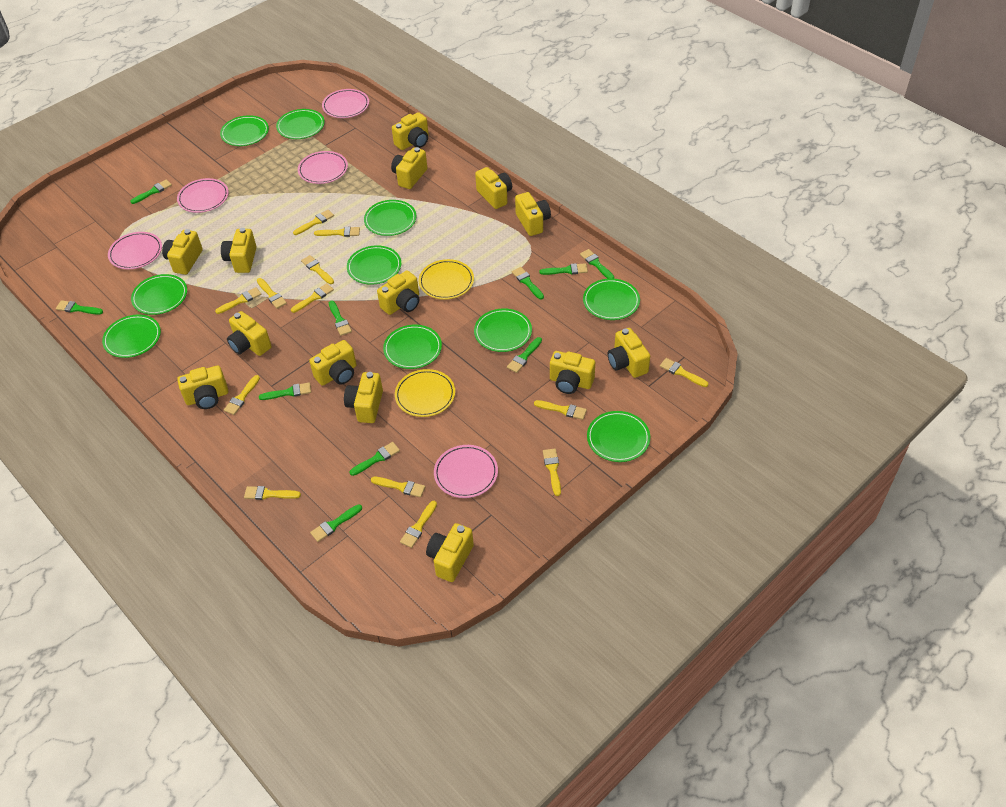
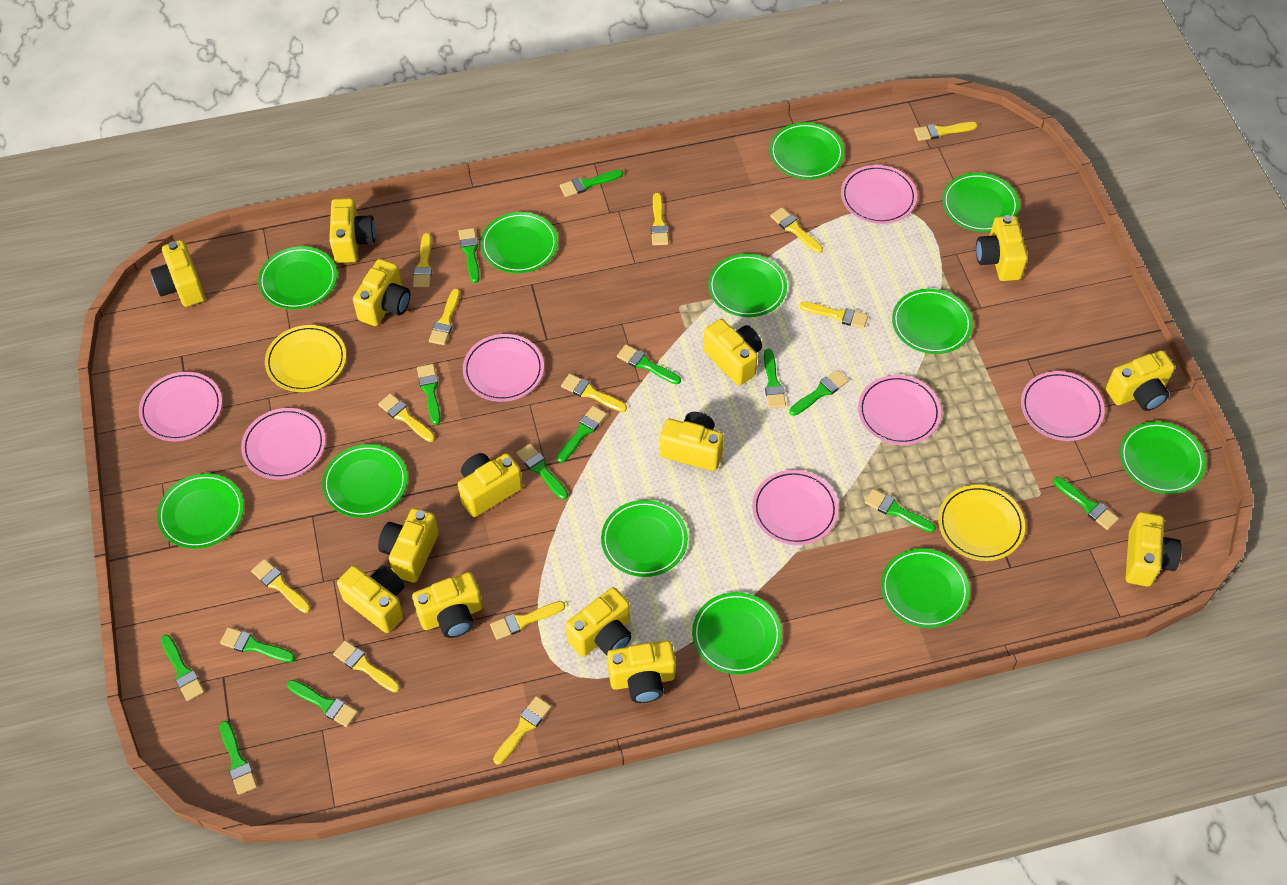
green brush: 10 -> 14
green plate: 10 -> 12
pink plate: 5 -> 7
yellow brush: 13 -> 12

